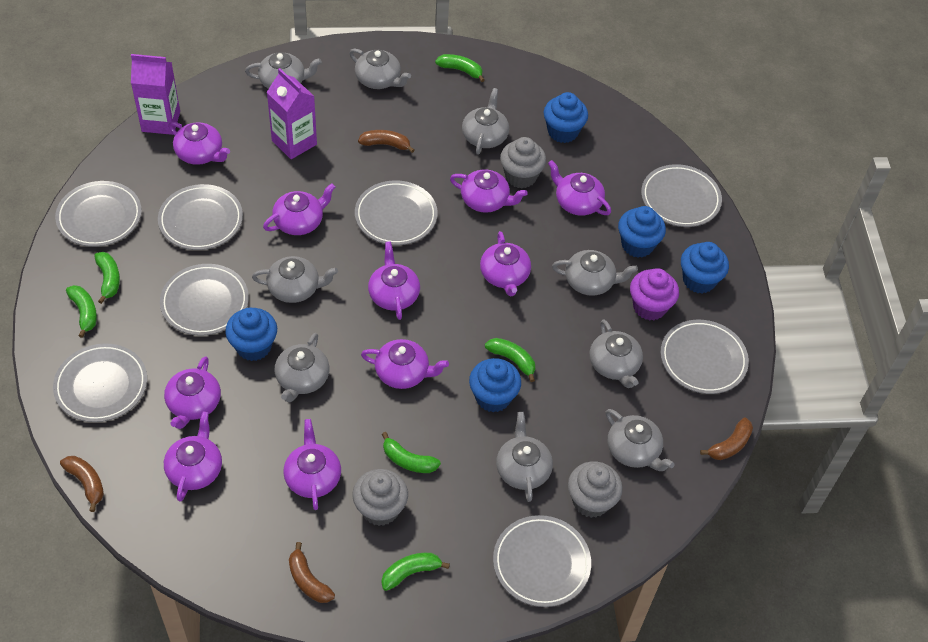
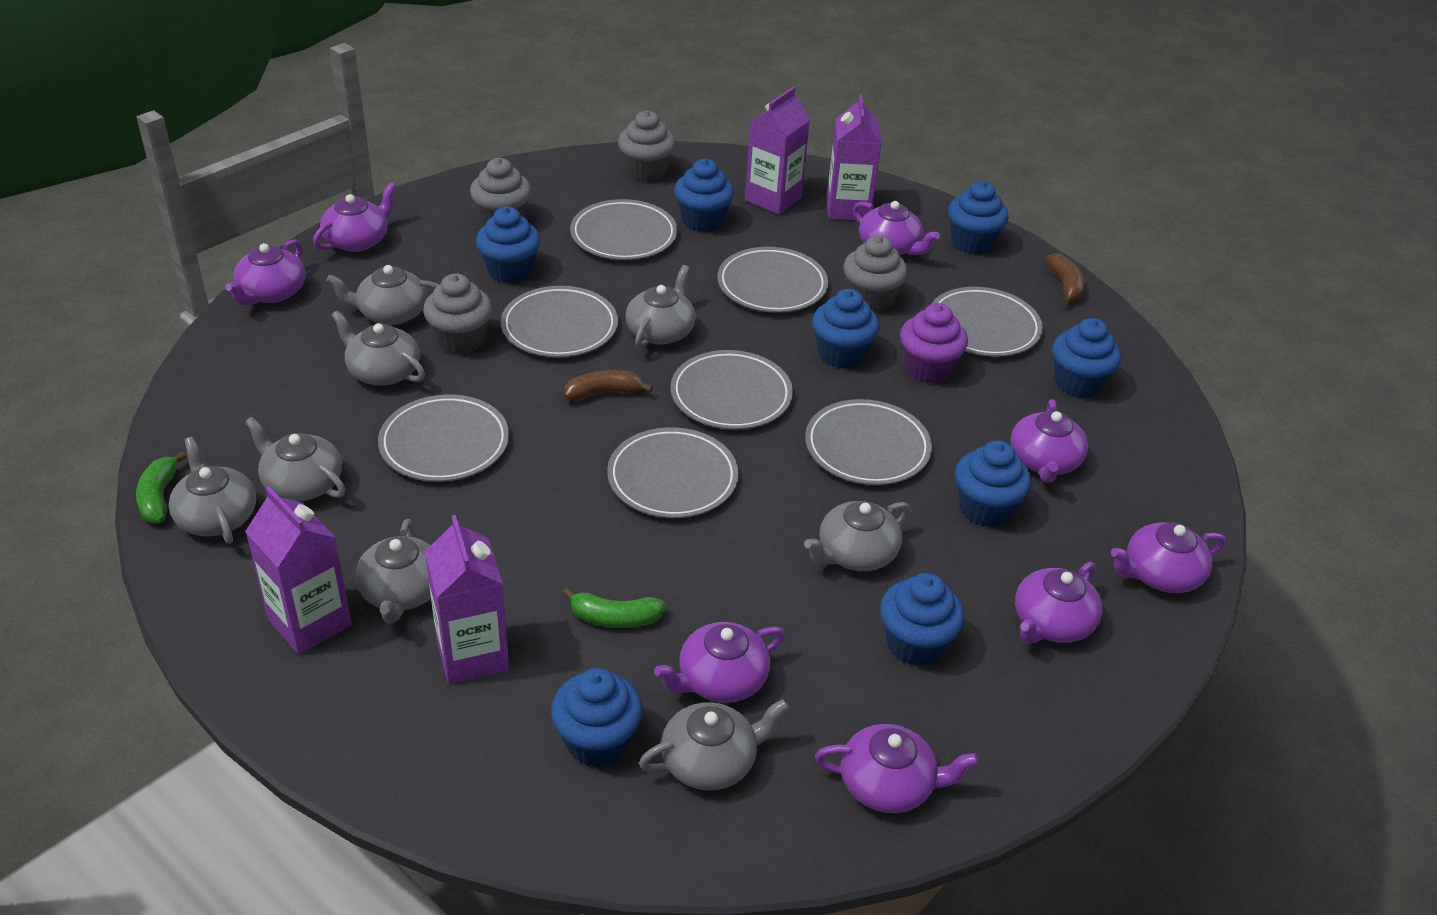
blue cupcake: 5 -> 8
brown banana: 4 -> 2
green banana: 6 -> 2
grey cupcake: 3 -> 4
grey teapot: 9 -> 8
purple carton: 2 -> 4
purple teapot: 10 -> 8

